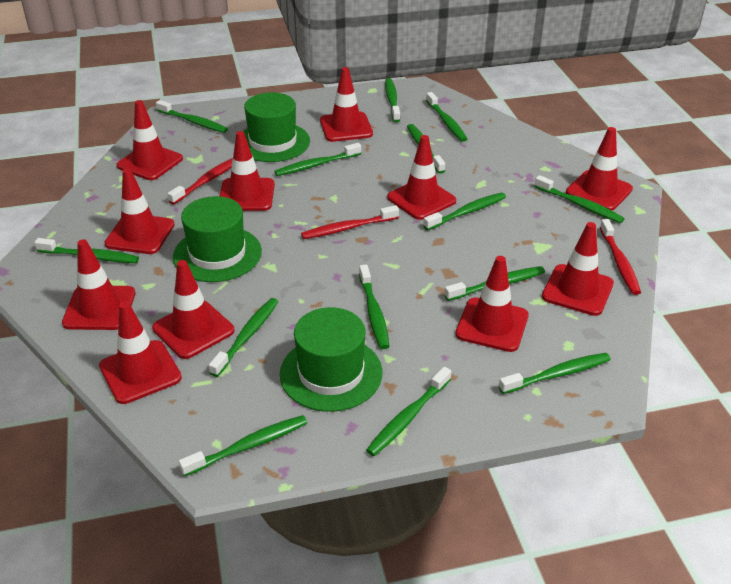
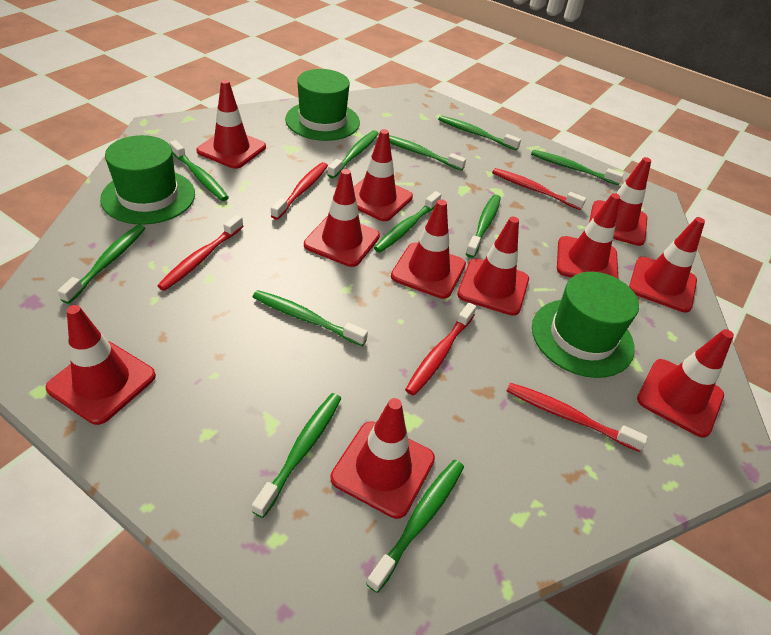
green toothbrush: 14 -> 11
red toothbrush: 3 -> 5

